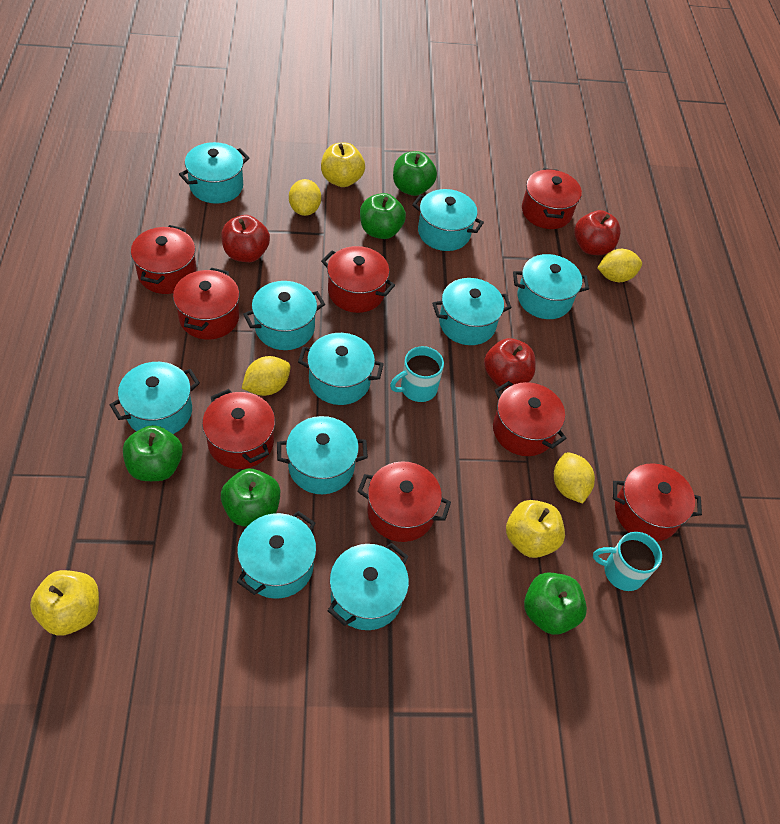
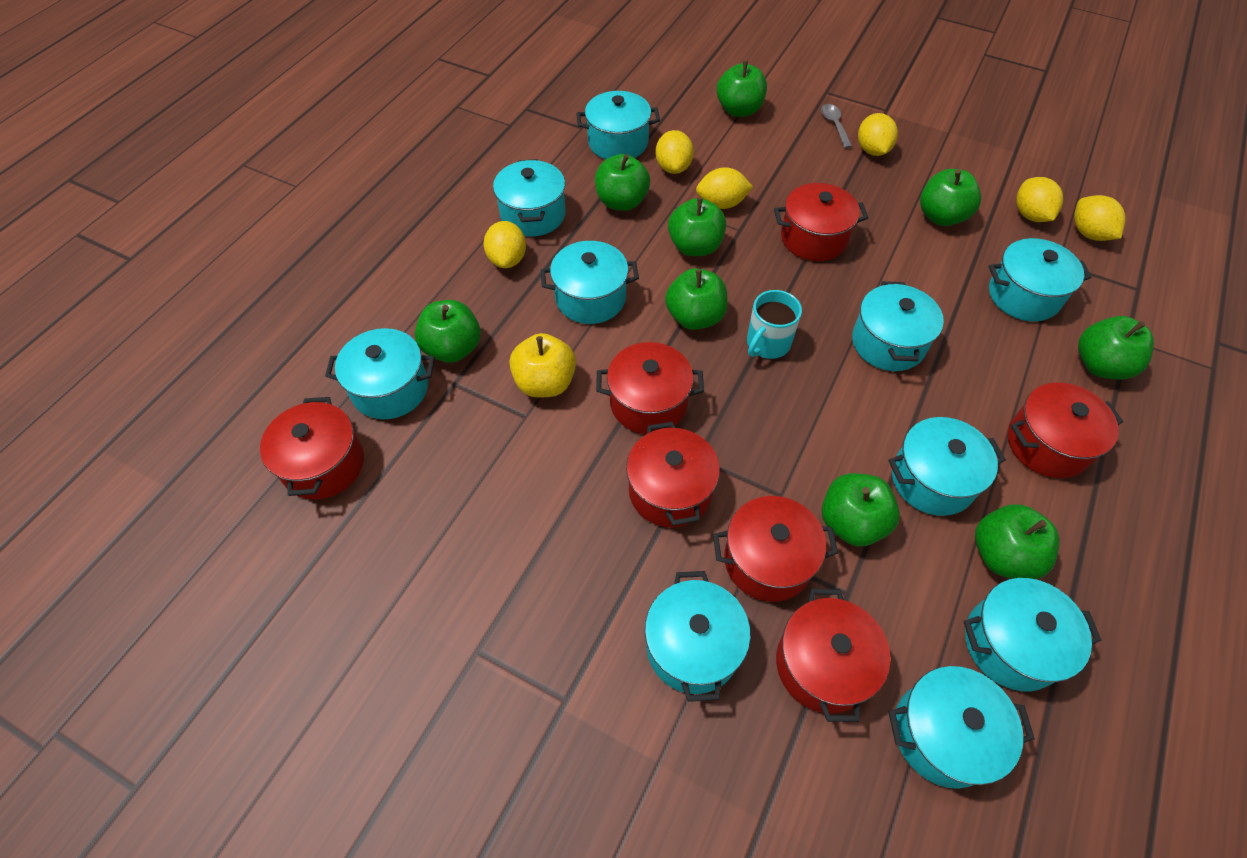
green apple: 5 -> 9
grey spoon: 0 -> 1
red apple: 3 -> 0
red pot: 8 -> 7
turquoise mug: 2 -> 1
yellow apple: 3 -> 1
yellow lemon: 4 -> 6

